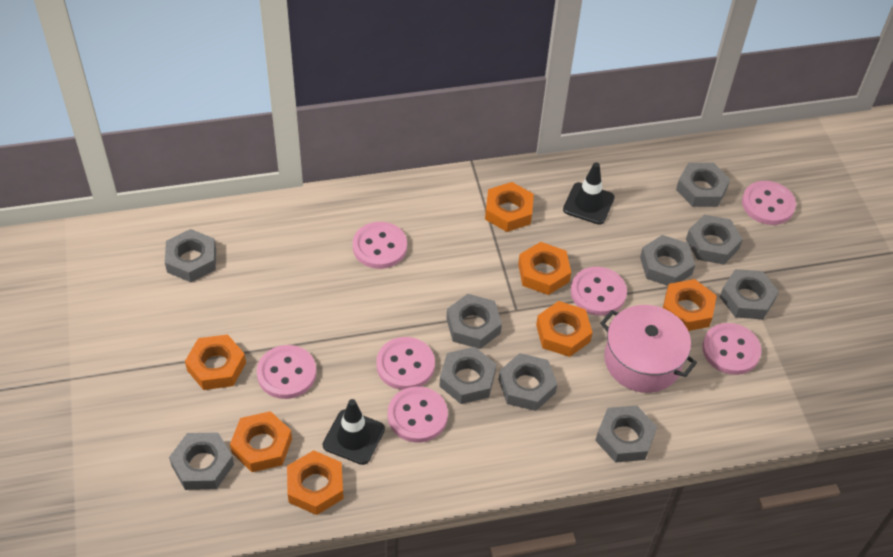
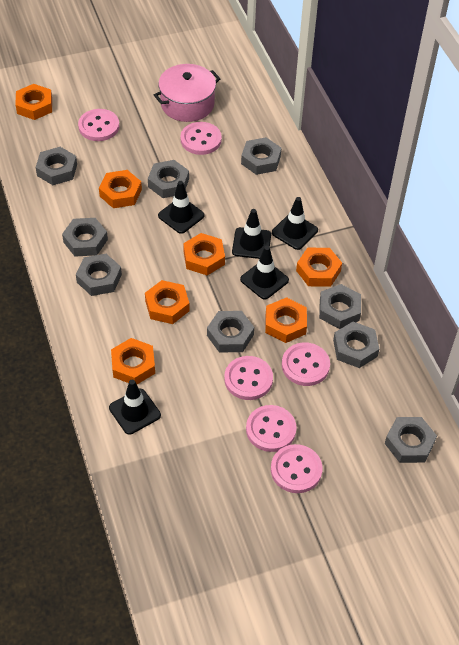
black traffic cone: 2 -> 5
grey nut: 10 -> 9
pink button: 7 -> 6

